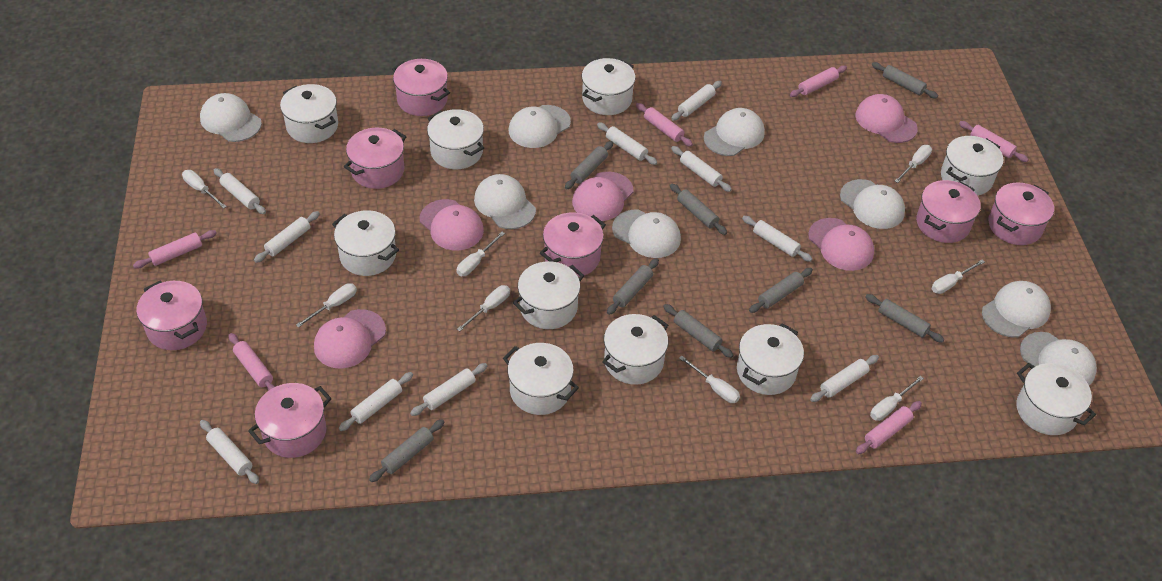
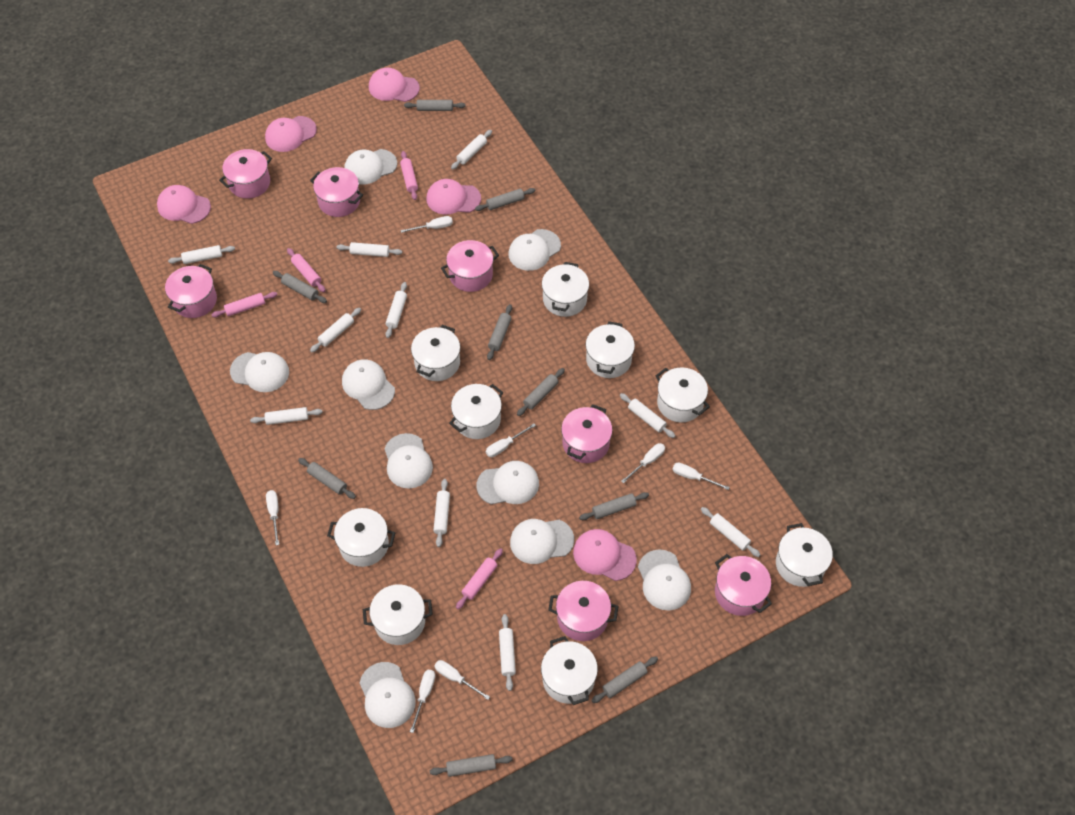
grey rolling pin: 8 -> 9
pink rolling pin: 6 -> 4
white cap: 8 -> 9
white pot: 10 -> 9
white screwdriver: 8 -> 7

